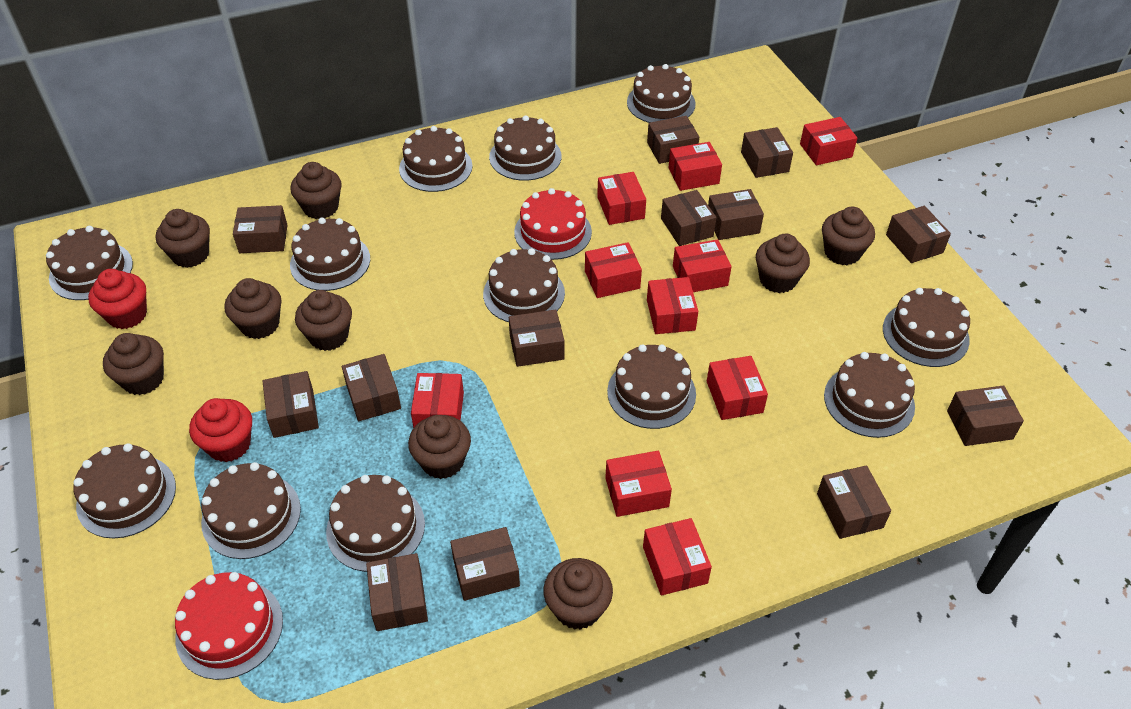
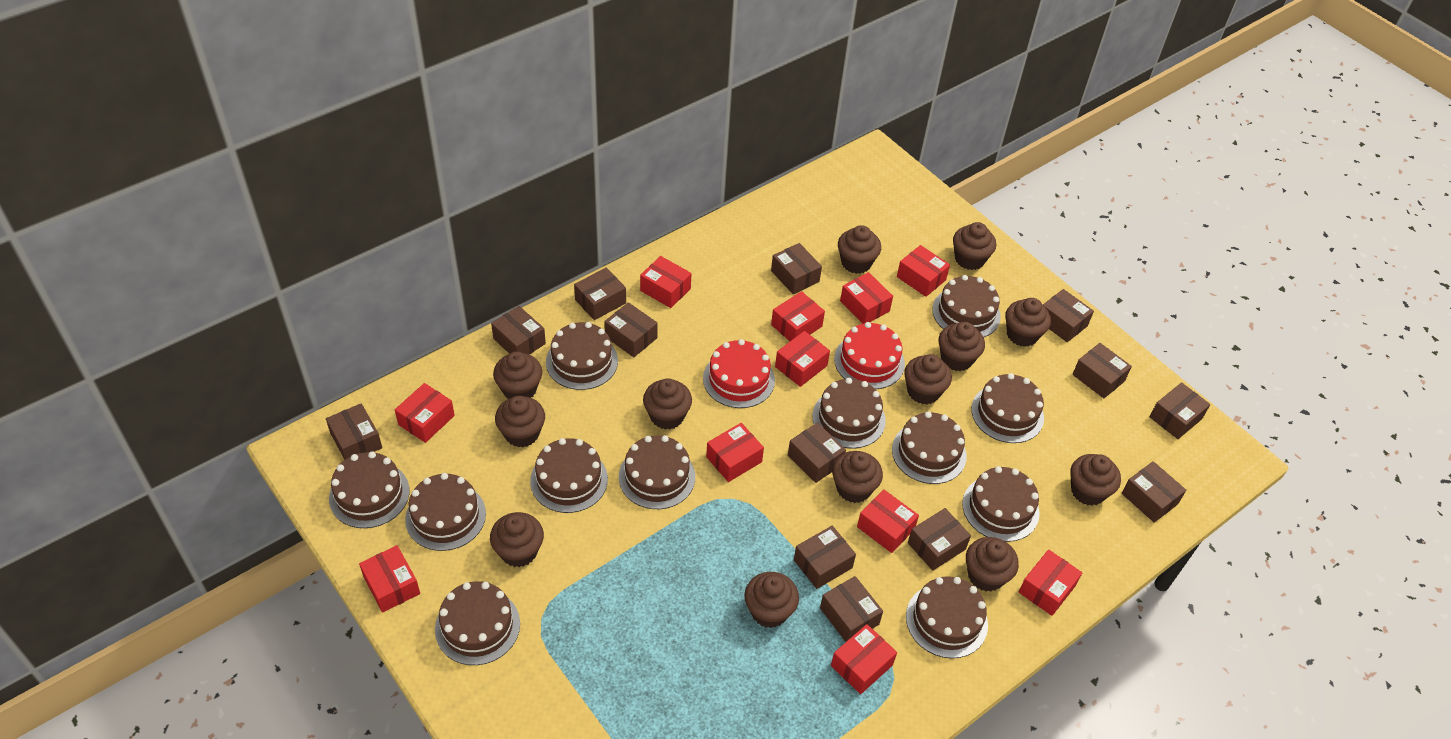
brown cupcake: 9 -> 13
red box: 10 -> 11
red cupcake: 2 -> 0

